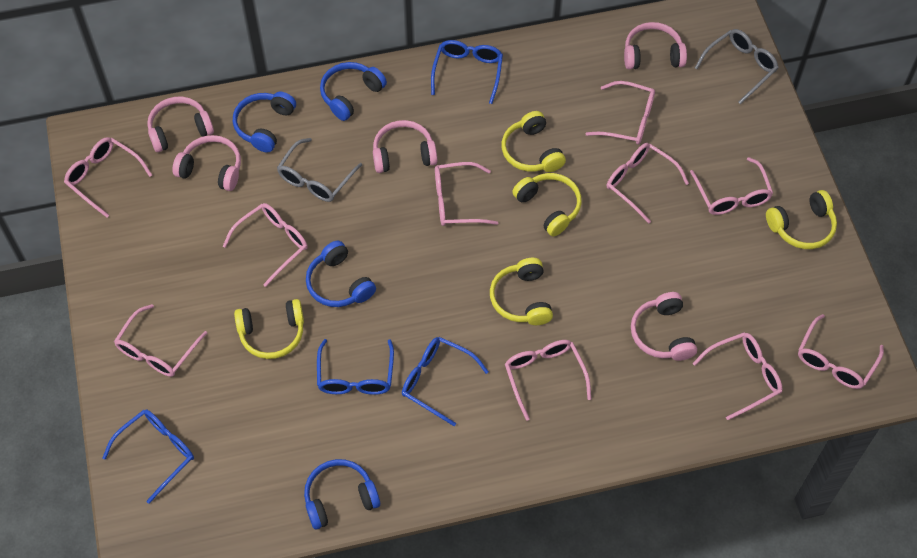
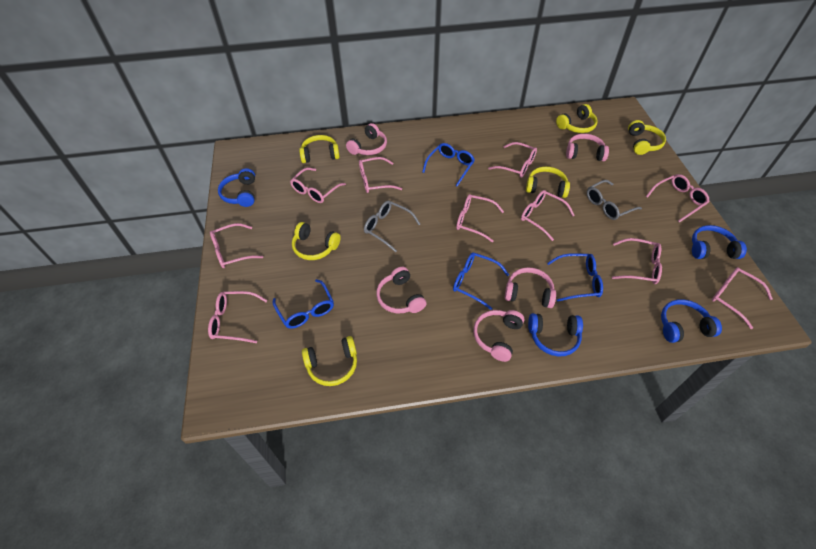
yellow headphones: 5 -> 6

